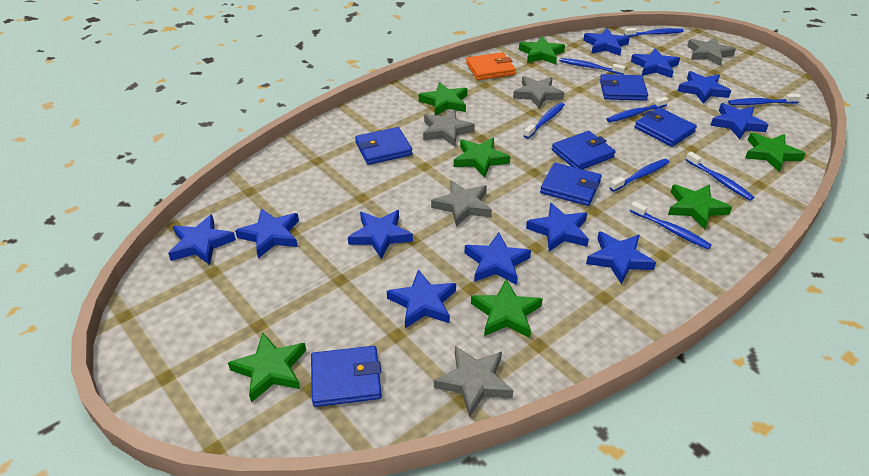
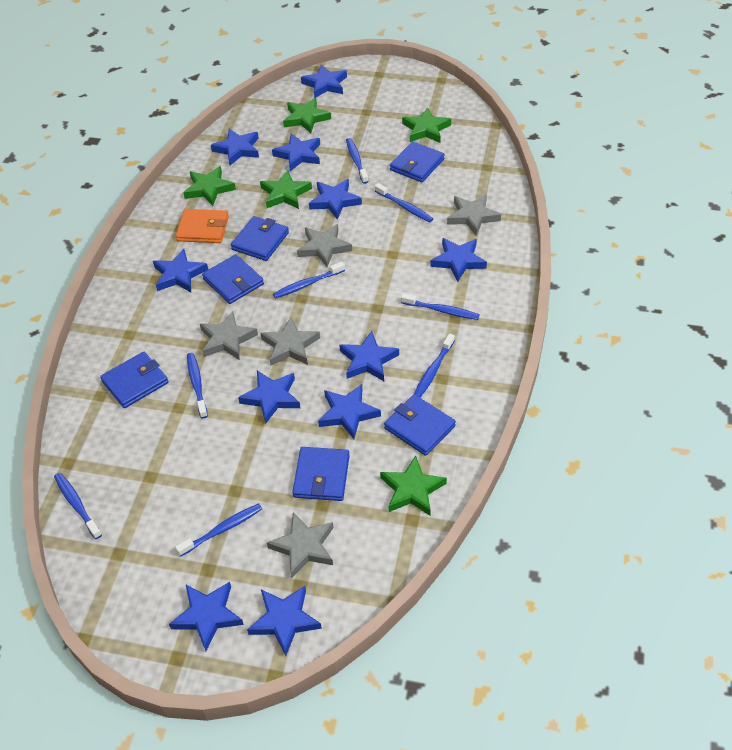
green star: 7 -> 5

